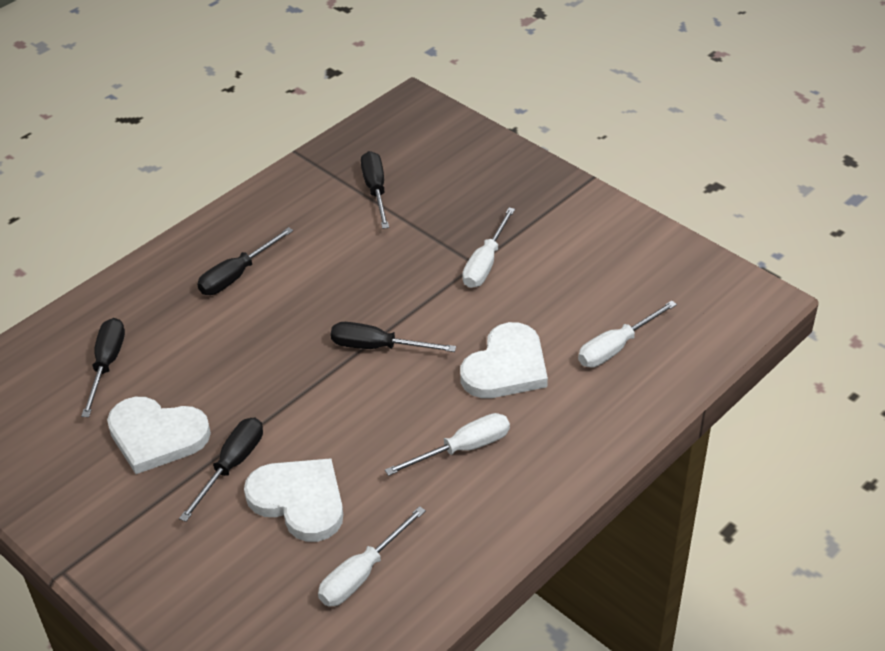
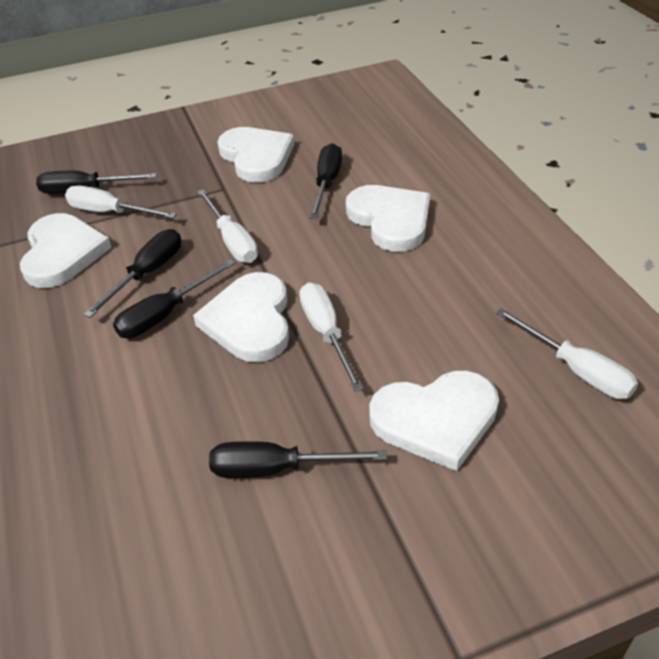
white heart: 3 -> 5

